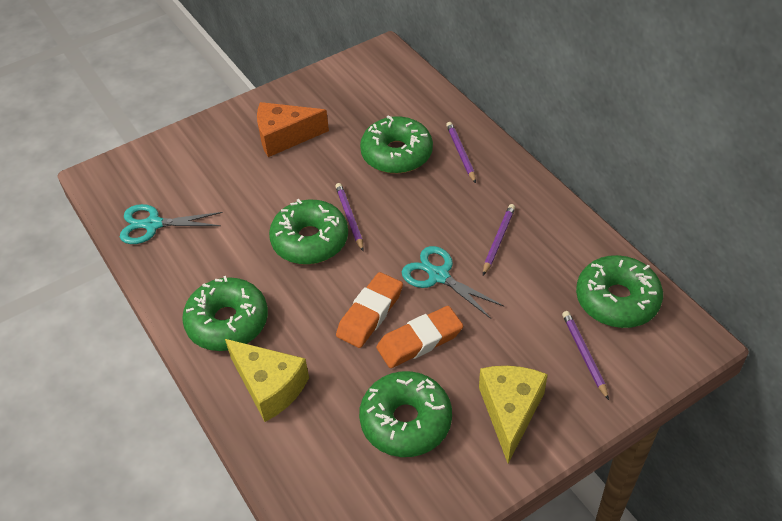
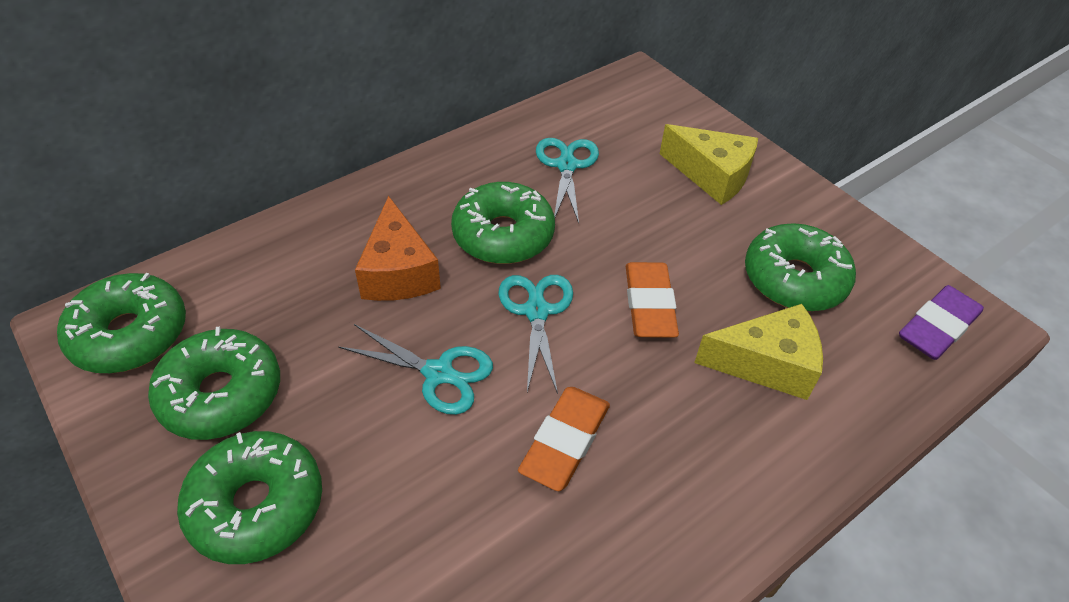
purple eraser: 0 -> 1
purple pencil: 4 -> 0
turquoise scissors: 2 -> 3

